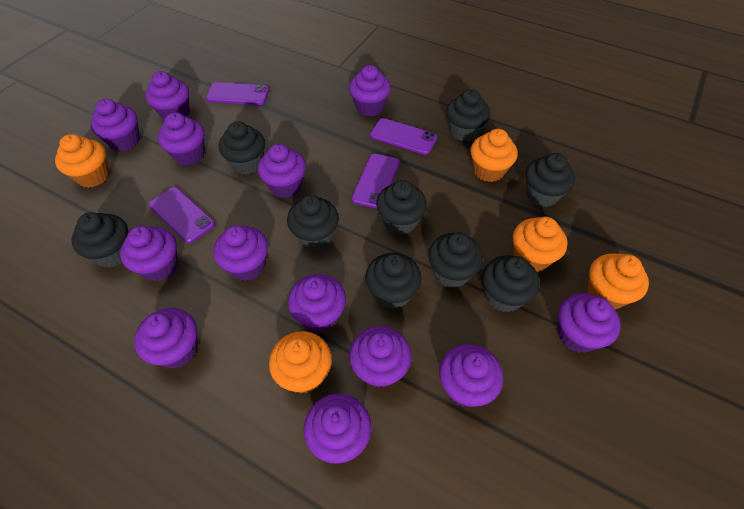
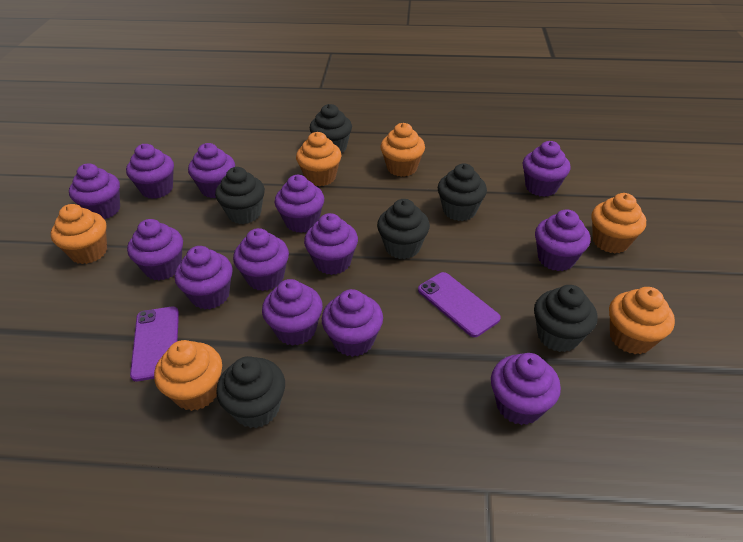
black cupcake: 9 -> 6
orange cupcake: 5 -> 6
purple phone: 4 -> 2

